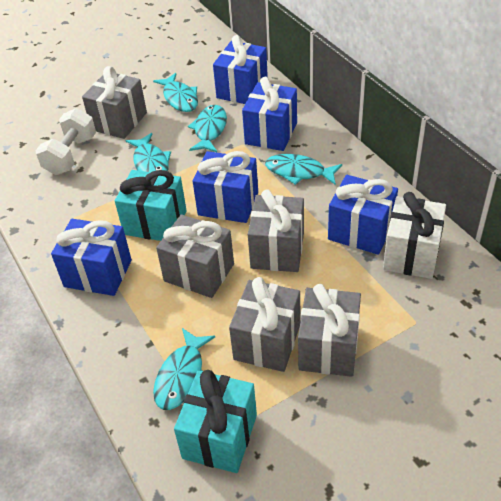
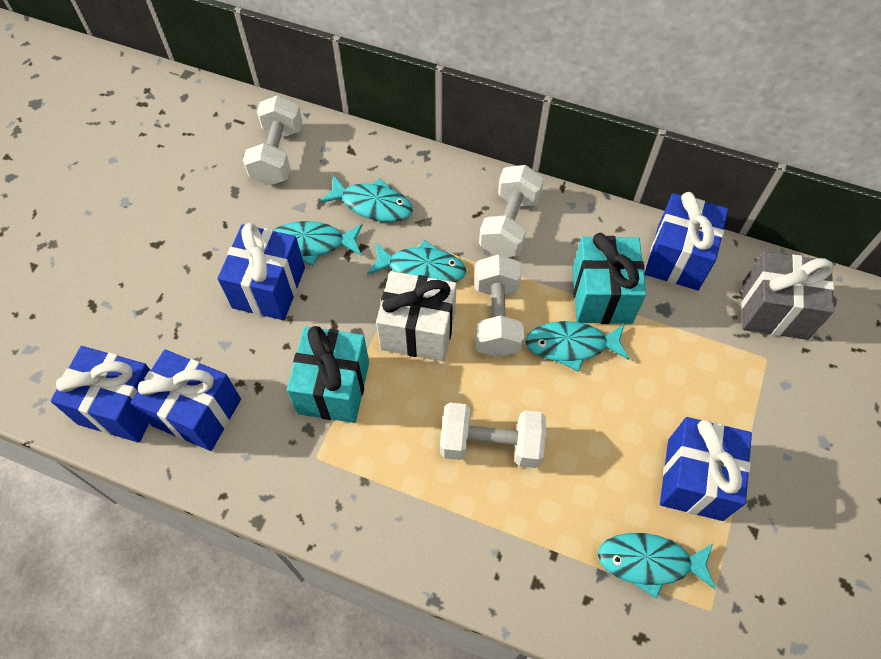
grey gift: 5 -> 1
white dumbbell: 1 -> 4

